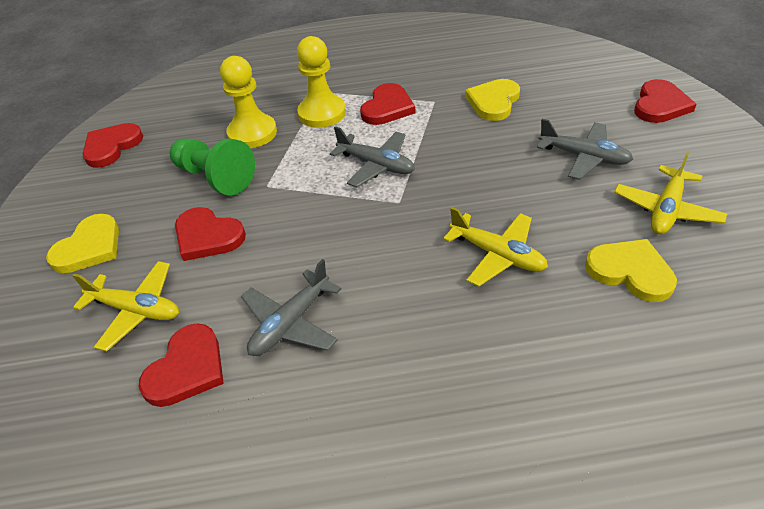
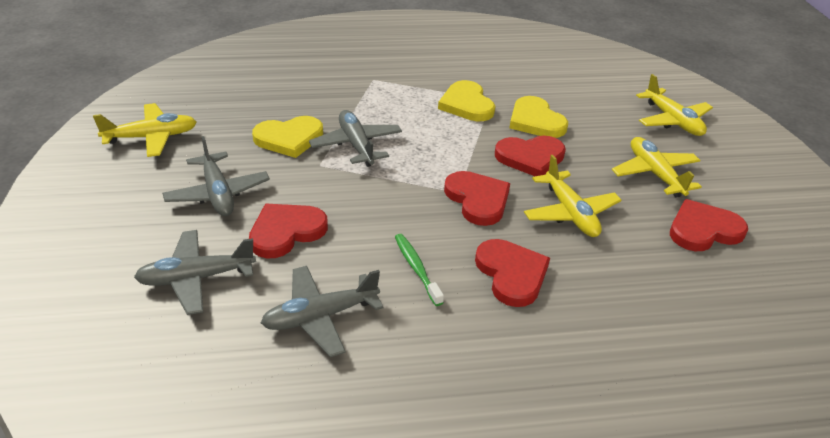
green pawn: 1 -> 0
green toothbrush: 0 -> 1
grey plane: 3 -> 4
yellow pawn: 2 -> 0
yellow plane: 3 -> 4

